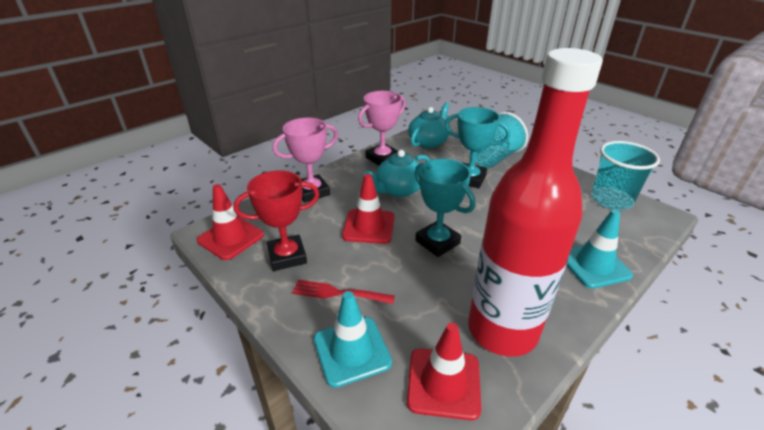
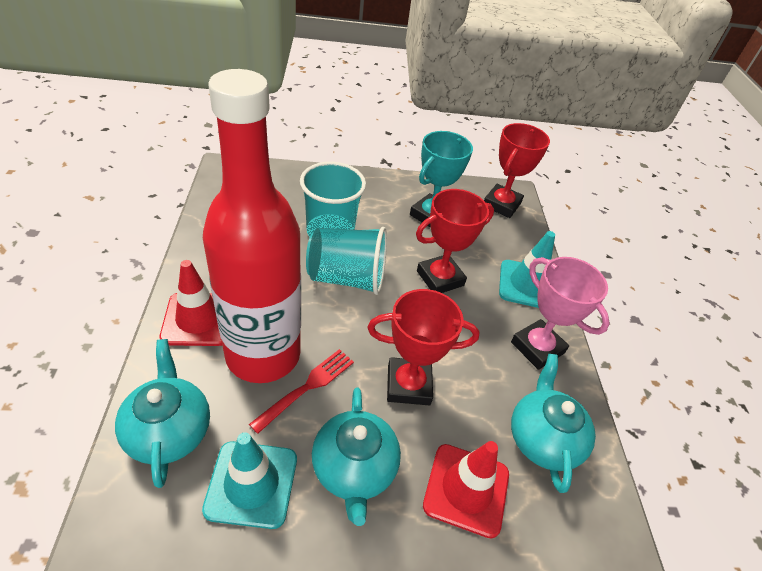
pink trophy: 2 -> 1
red traffic cone: 3 -> 2
red trophy: 1 -> 3
turquoise teapot: 2 -> 3
turquoise trophy: 2 -> 1

